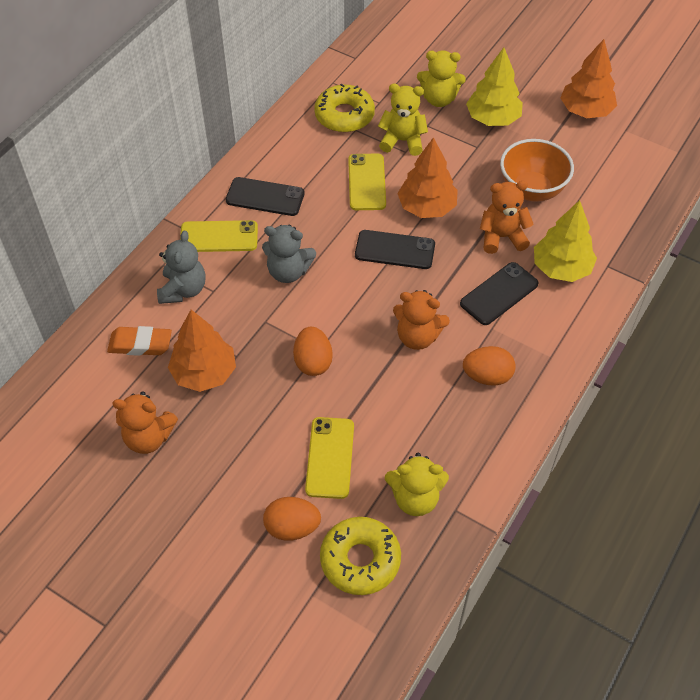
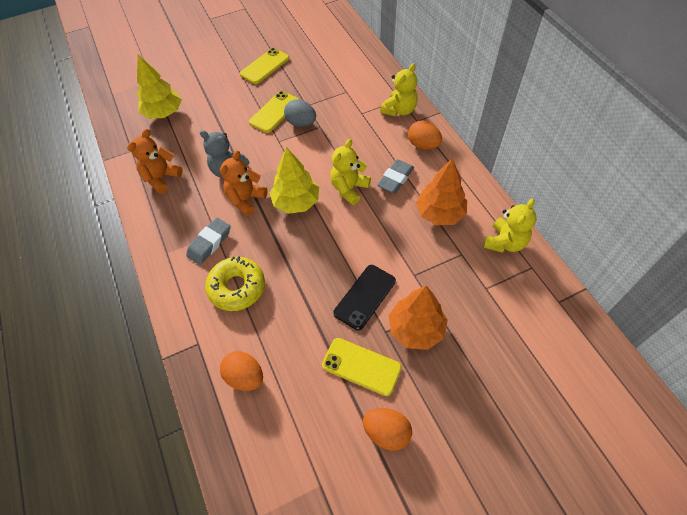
black phone: 3 -> 1
grey egg: 0 -> 1
grey eraser: 0 -> 2
grey teddy bear: 2 -> 1
orange bowl: 1 -> 0
orange eraser: 1 -> 0
orange teddy bear: 3 -> 2
orange tree: 3 -> 2
yellow donut: 2 -> 1

